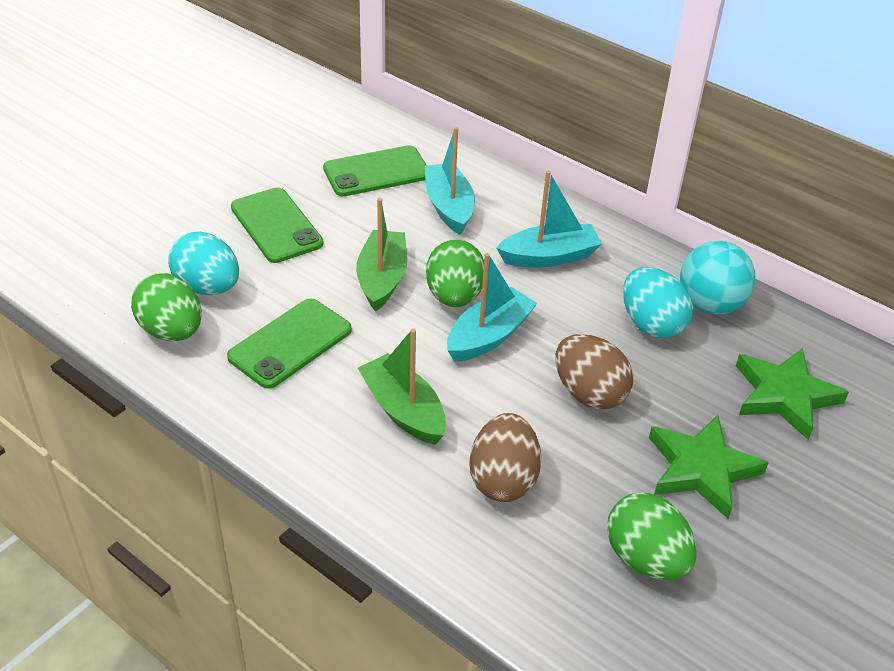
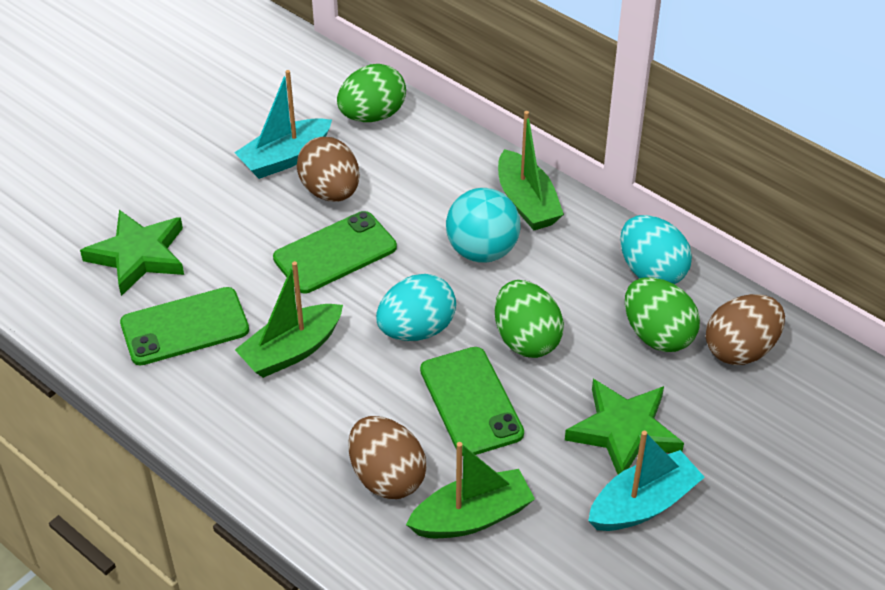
brown egg: 2 -> 3
green boat: 2 -> 3
turquoise boat: 3 -> 2

